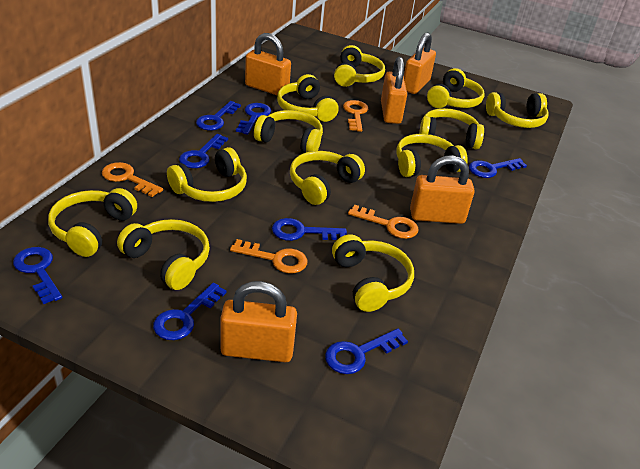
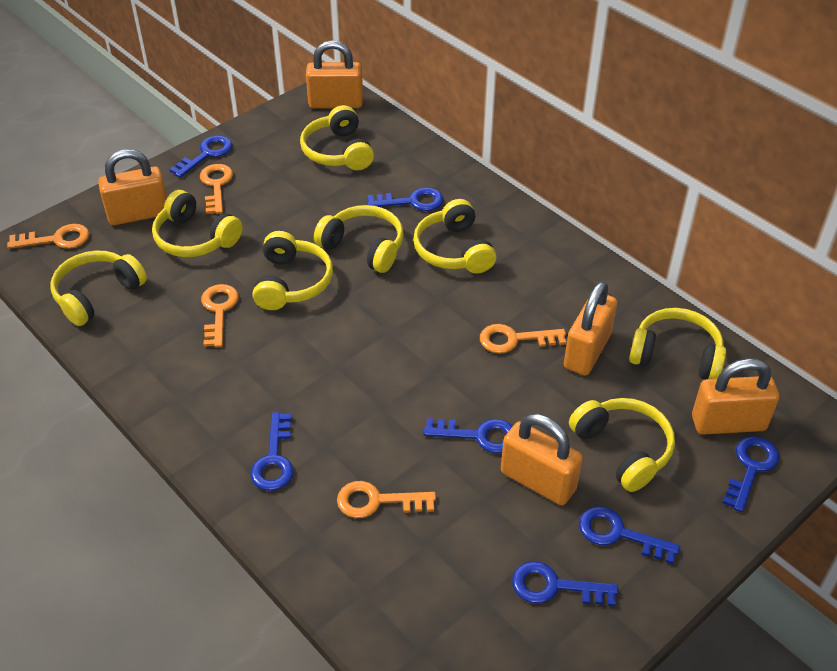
blue key: 8 -> 7
orange key: 4 -> 5
yellow headphones: 12 -> 8

